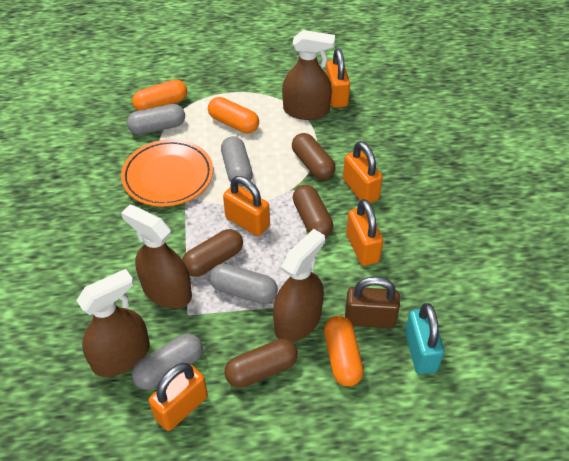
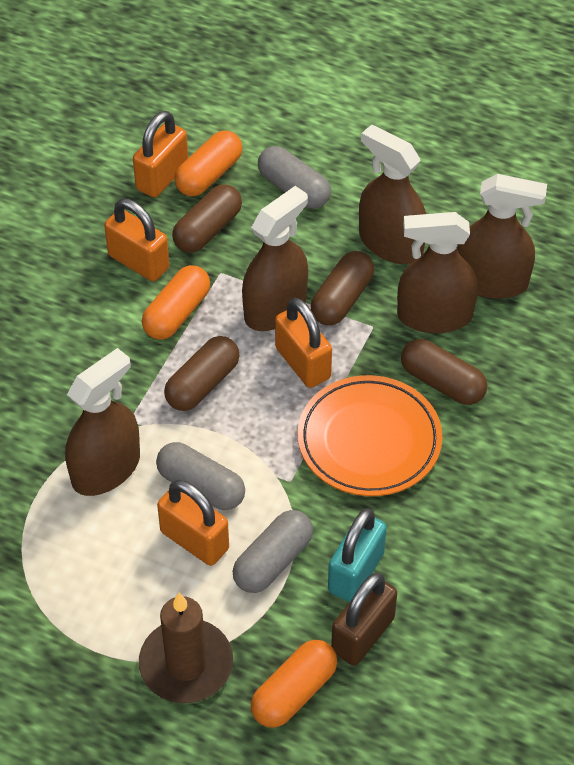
brown candle: 0 -> 1
brown spray bottle: 4 -> 5
grey capsule: 4 -> 3
orange padlock: 5 -> 4

